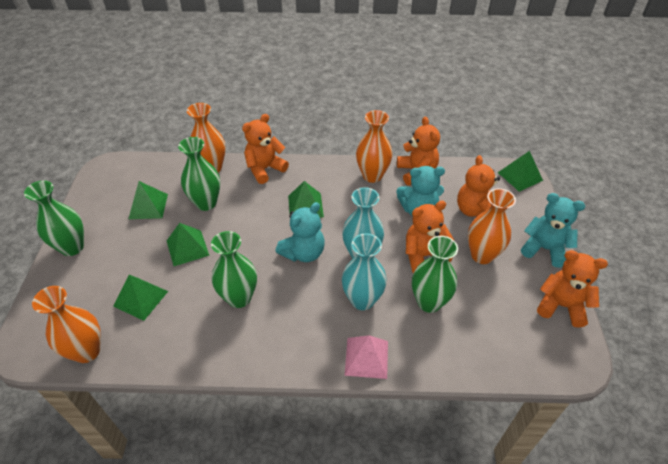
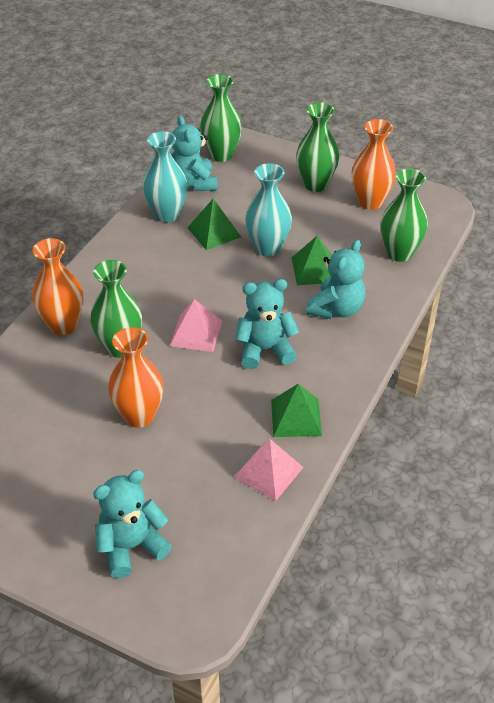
green pyramid: 5 -> 3
orange teddy bear: 5 -> 0
orange vase: 4 -> 3
pink pyramid: 1 -> 2
turquoise teddy bear: 3 -> 4

